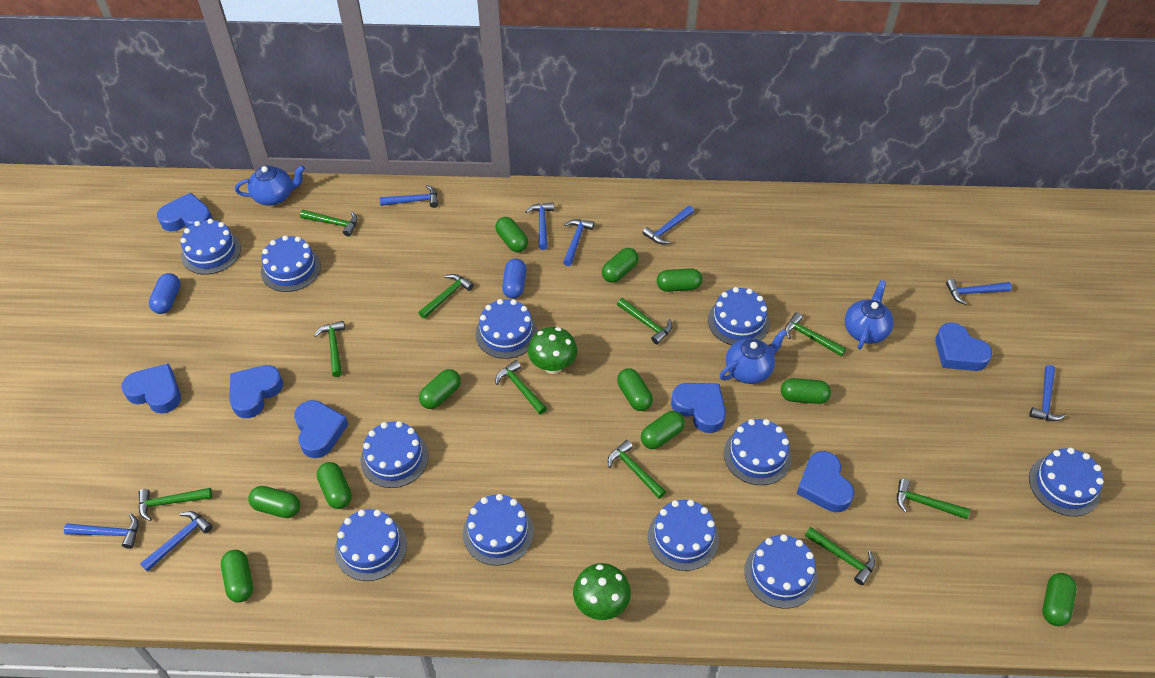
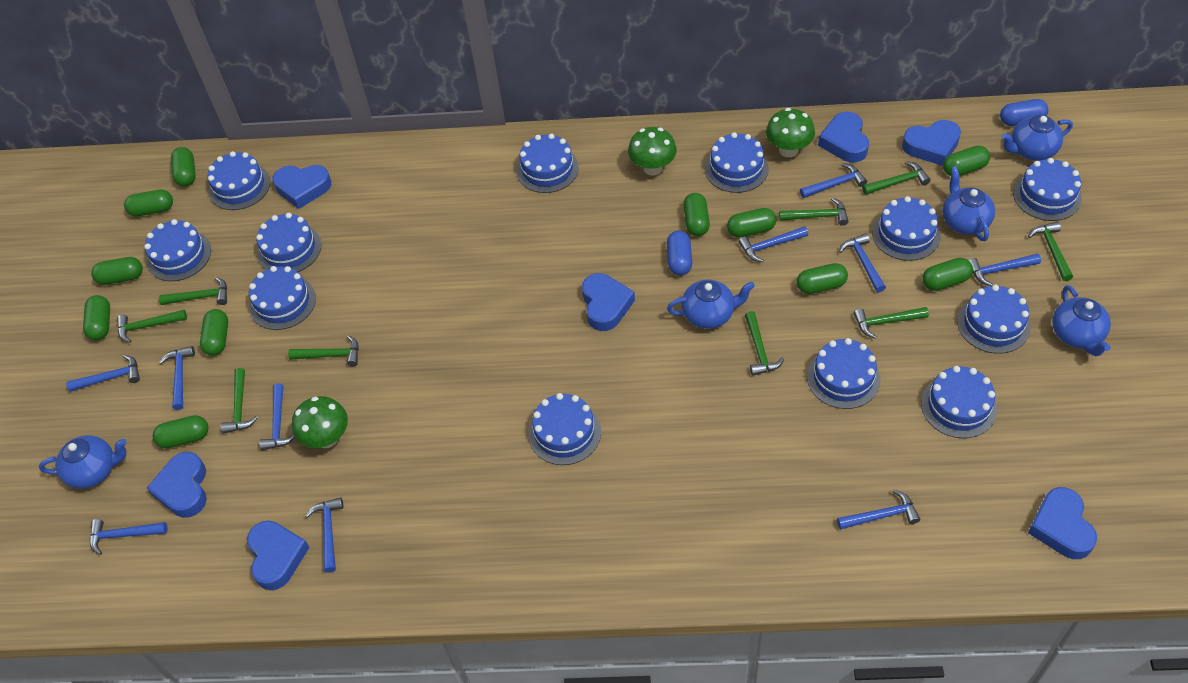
blue cake: 11 -> 12
blue hammer: 8 -> 10
blue teapot: 3 -> 5
green hammer: 10 -> 9
green mushroom: 2 -> 3

